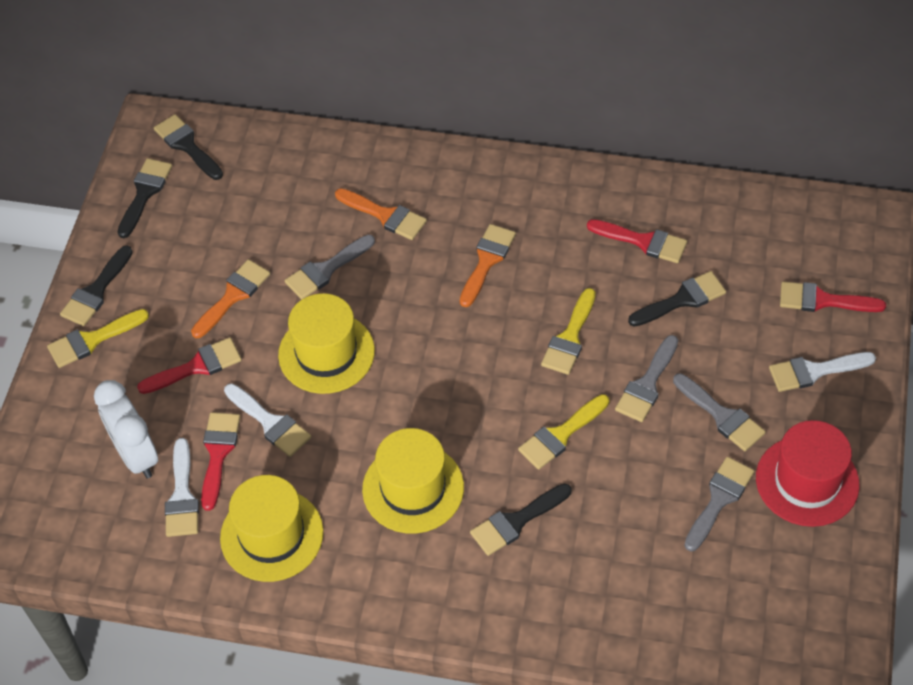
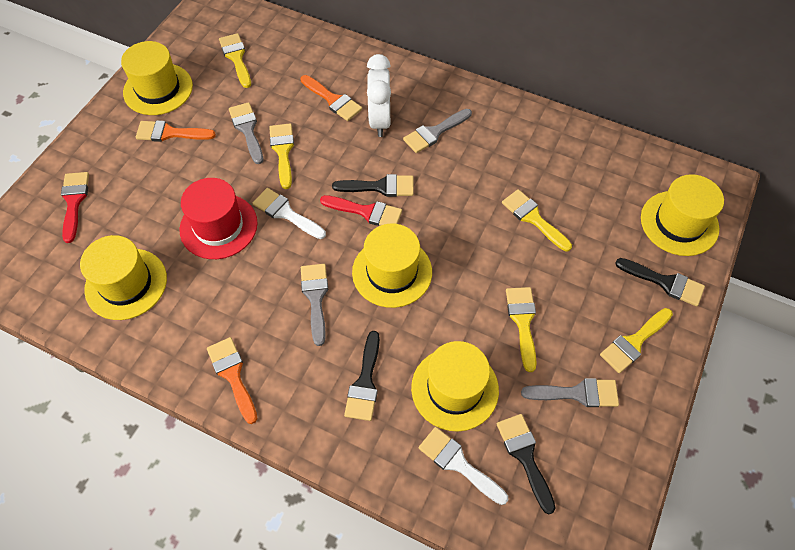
black brush: 5 -> 4
red brush: 4 -> 2
white brush: 3 -> 2
yellow brush: 3 -> 5
yellow hat: 3 -> 5

